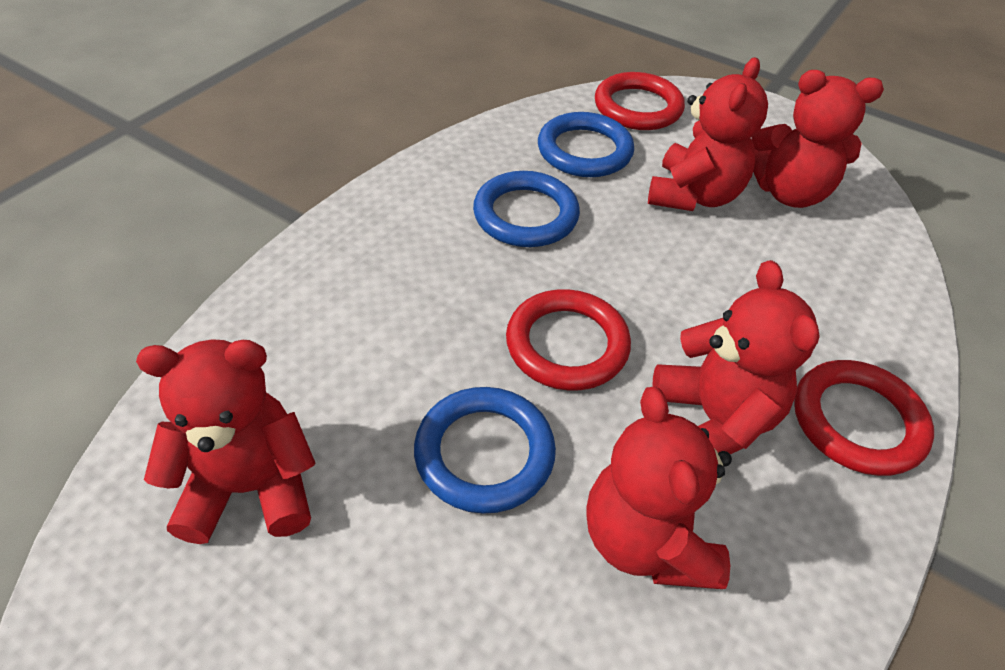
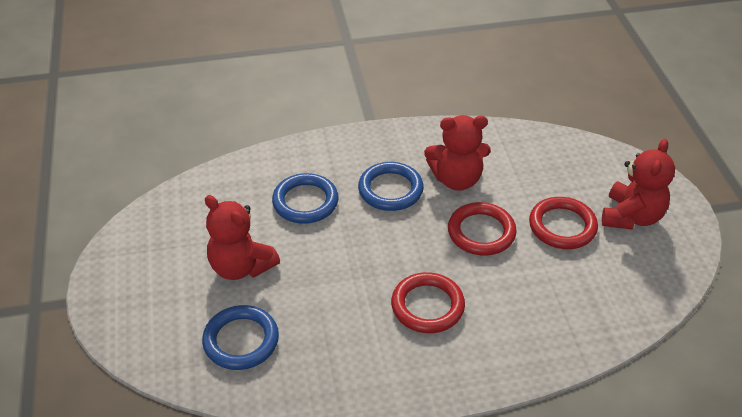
red teddy bear: 5 -> 3

